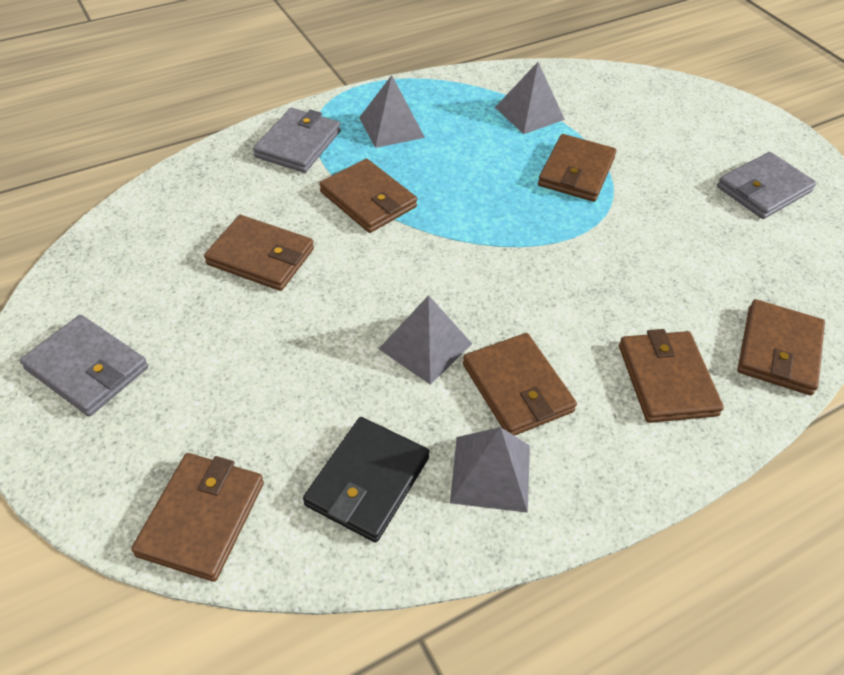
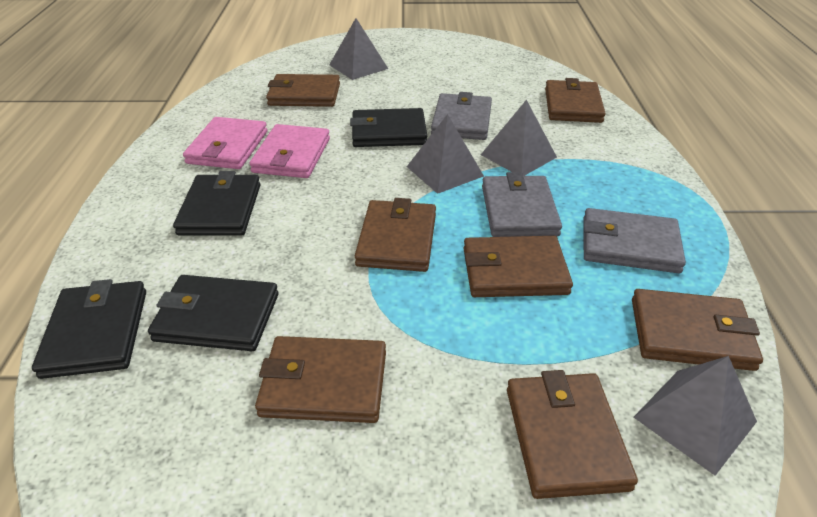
black wallet: 1 -> 4
pink wallet: 0 -> 2

